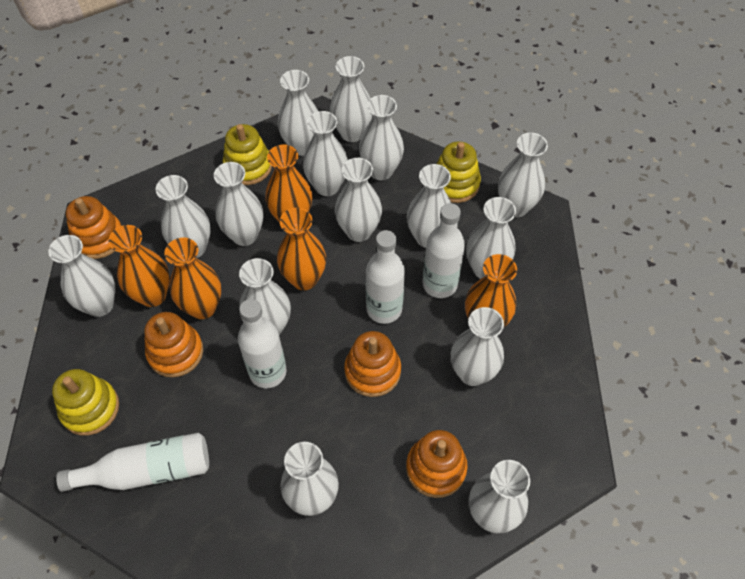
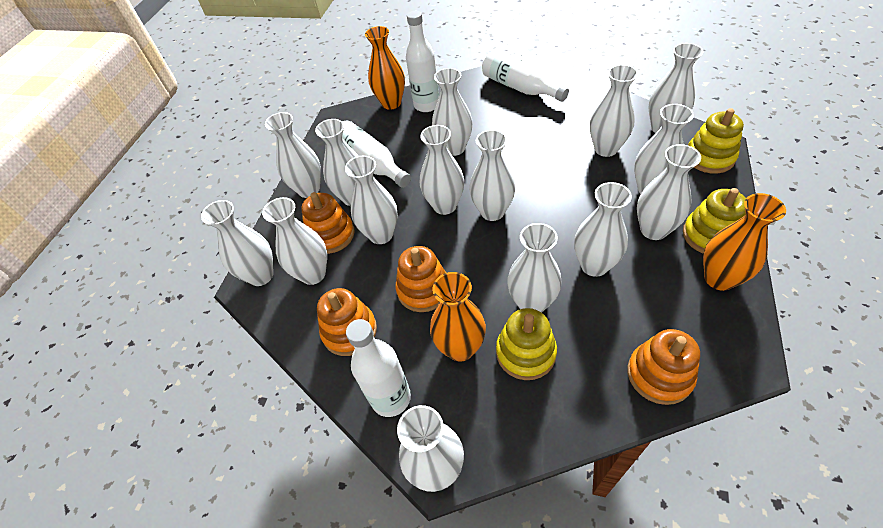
orange vase: 5 -> 3

